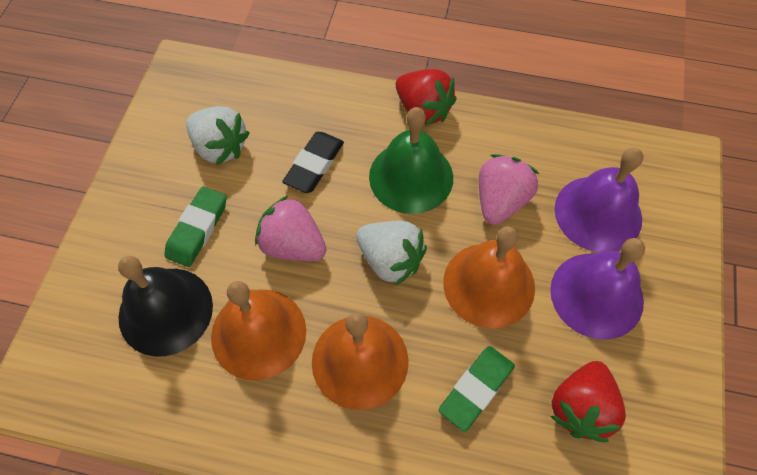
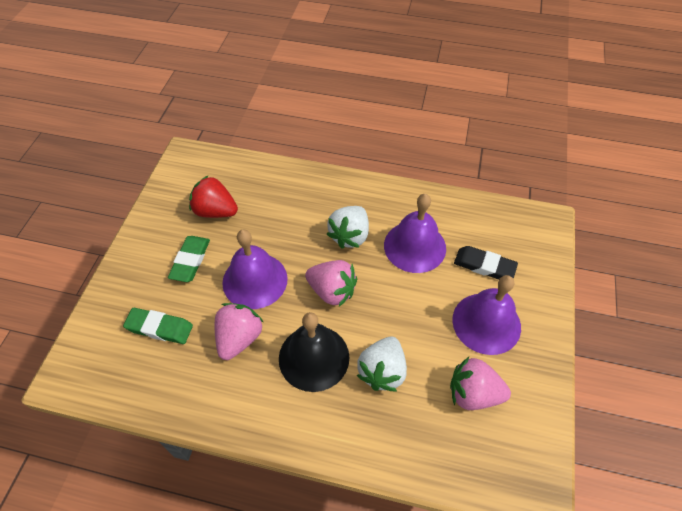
green bell: 1 -> 0
orange bell: 3 -> 0
pink strawberry: 2 -> 3
purple bell: 2 -> 3
red strawberry: 2 -> 1

